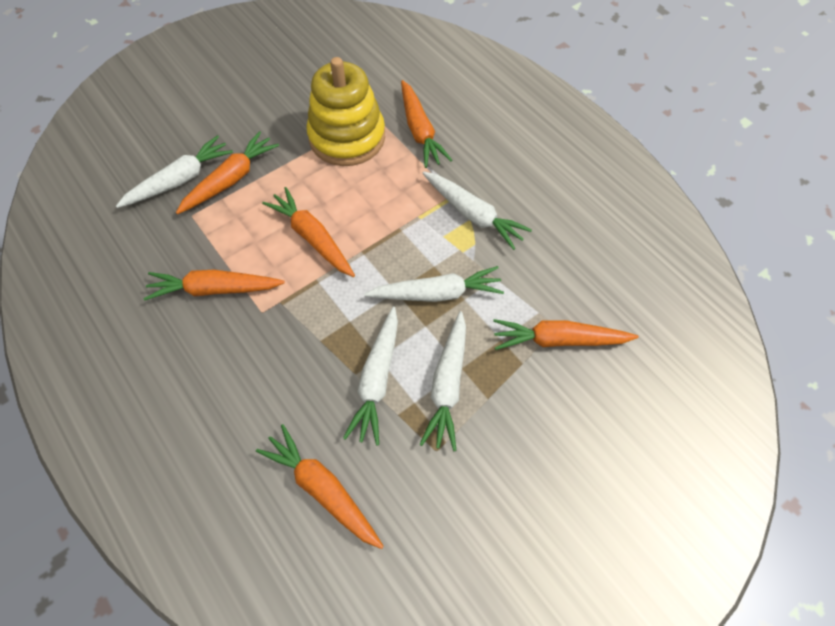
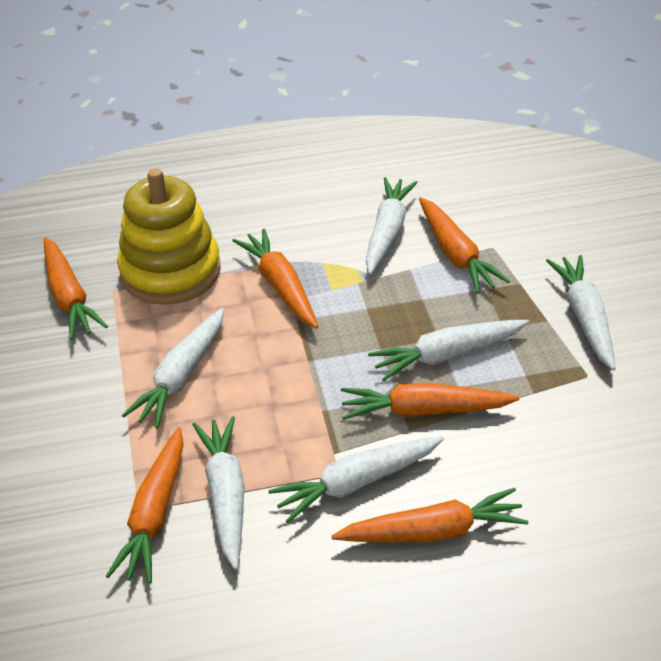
white carrot: 5 -> 6

